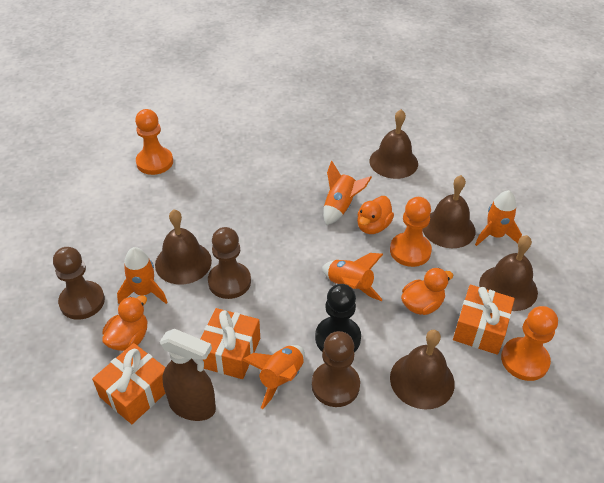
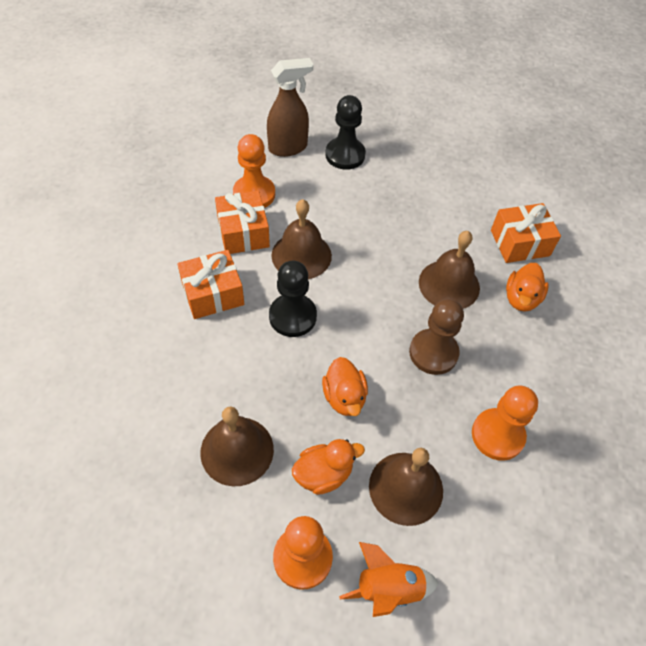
black pawn: 1 -> 2
brown bell: 5 -> 4
brown pawn: 3 -> 1
orange rocket: 5 -> 1

